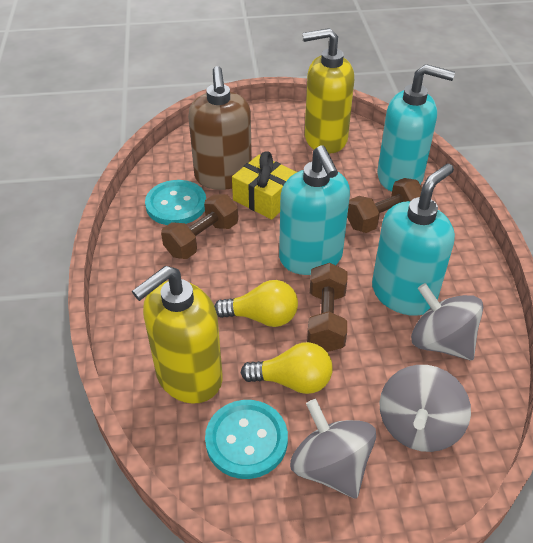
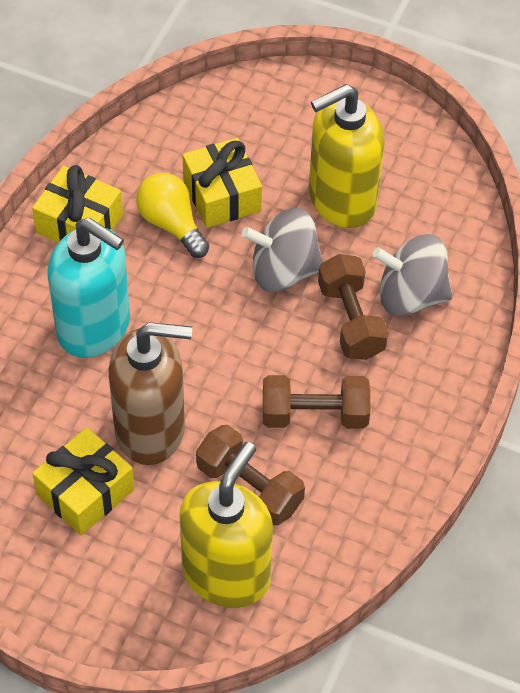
grey spinning top: 3 -> 2
turquoise button: 2 -> 0
turquoise soap dispenser: 3 -> 1
yellow gift: 1 -> 3
yellow light bulb: 2 -> 1

